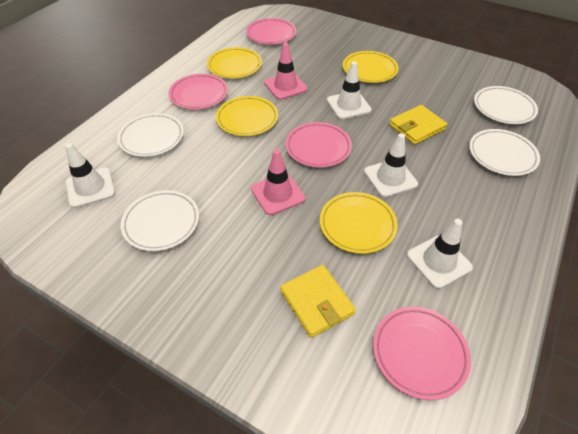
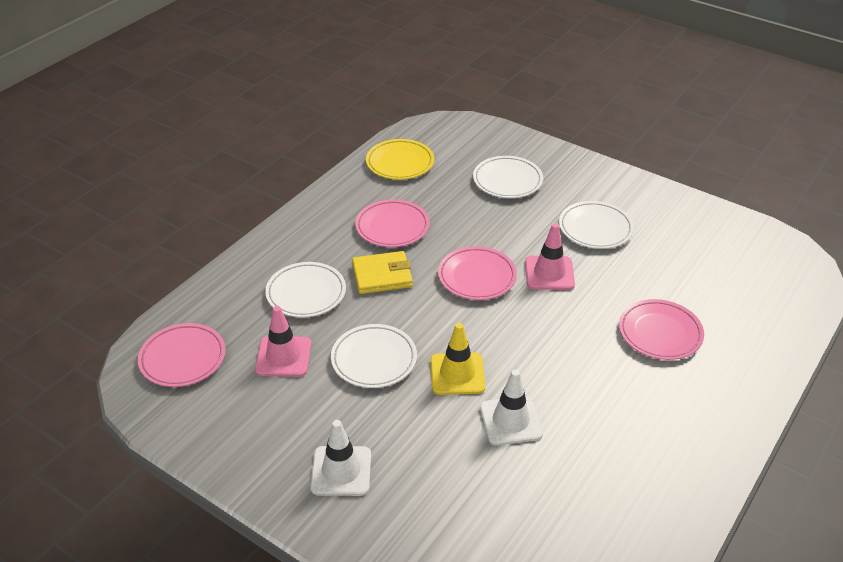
white traffic cone: 4 -> 2
yellow plate: 4 -> 1
yellow traffic cone: 0 -> 1
yellow wallet: 2 -> 1

